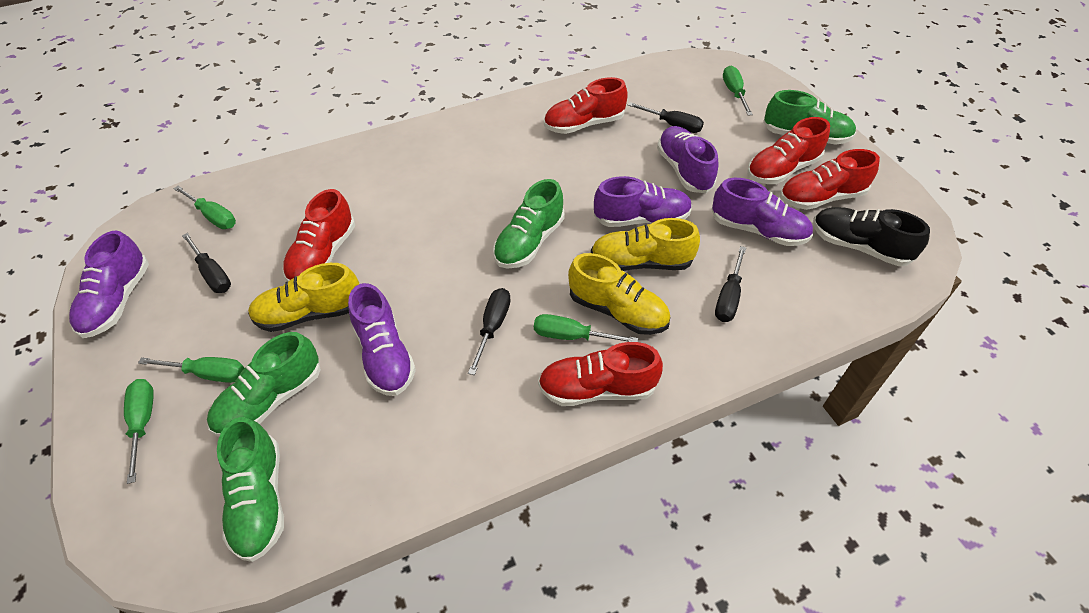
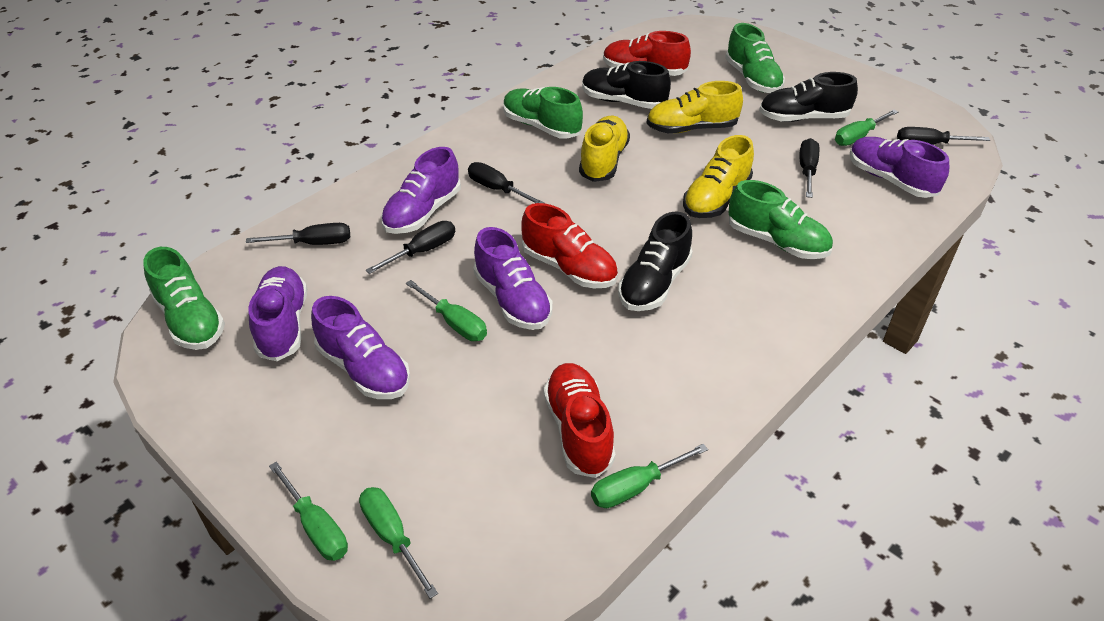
black screwdriver: 4 -> 5
black shoe: 1 -> 3
red shoe: 5 -> 3

